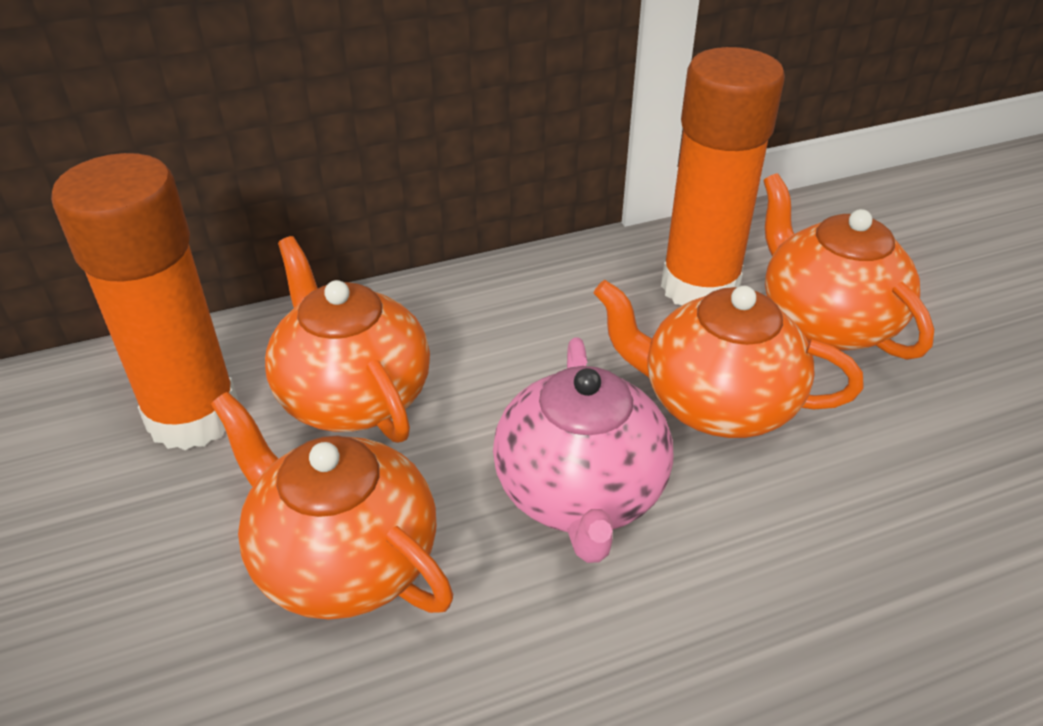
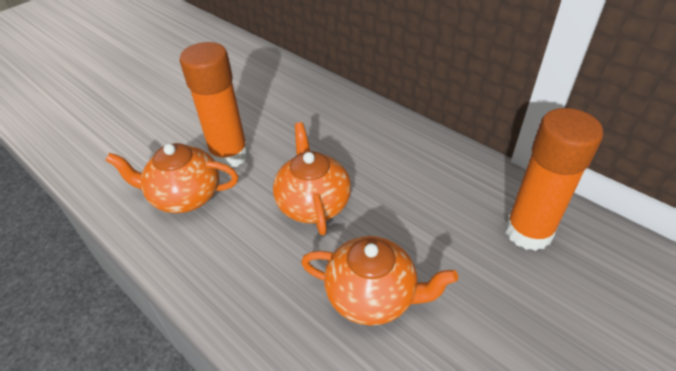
orange teapot: 4 -> 3
pink teapot: 1 -> 0

